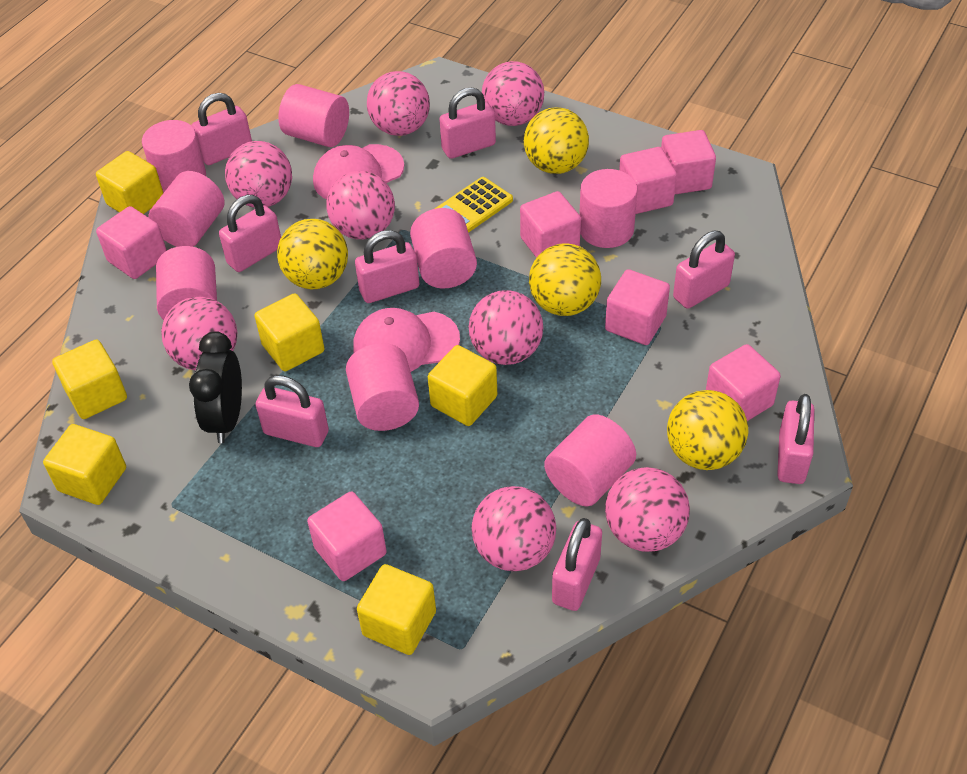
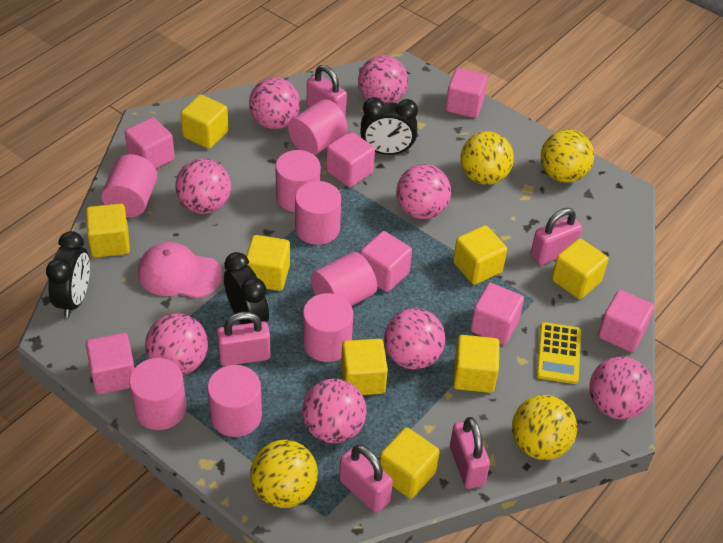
black clock: 1 -> 3
pink cap: 2 -> 1
pink padlock: 8 -> 5
yellow cube: 6 -> 8

